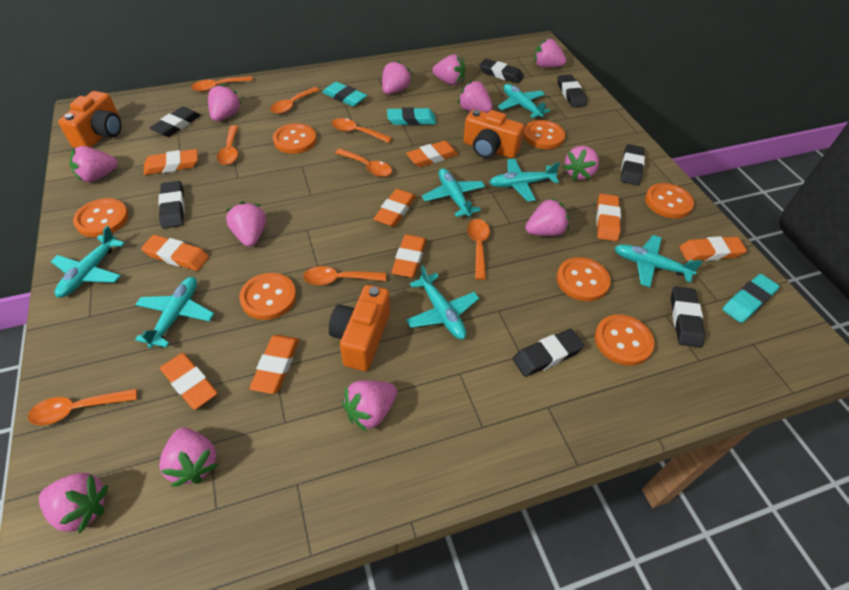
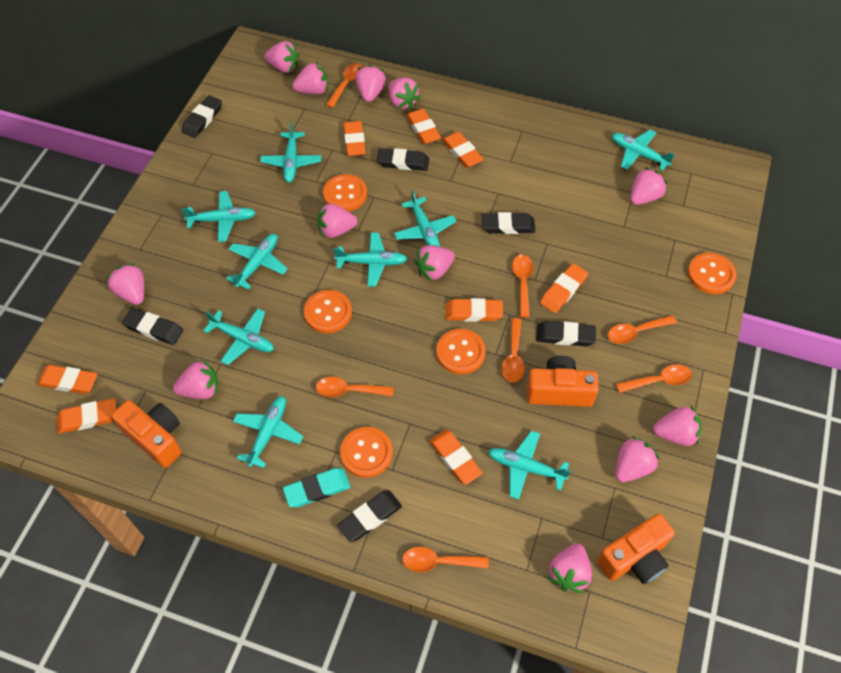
black eraser: 7 -> 6
orange button: 7 -> 5
orange eraser: 9 -> 8
orange spoon: 8 -> 7
turquoise eraser: 3 -> 1
turquoise plane: 7 -> 9

